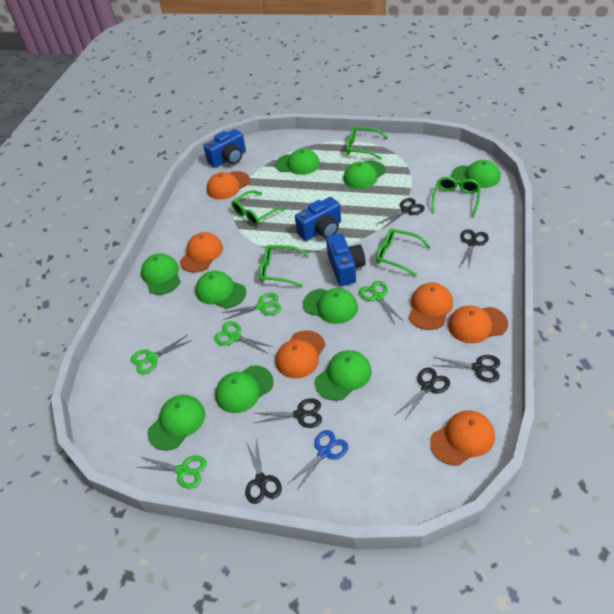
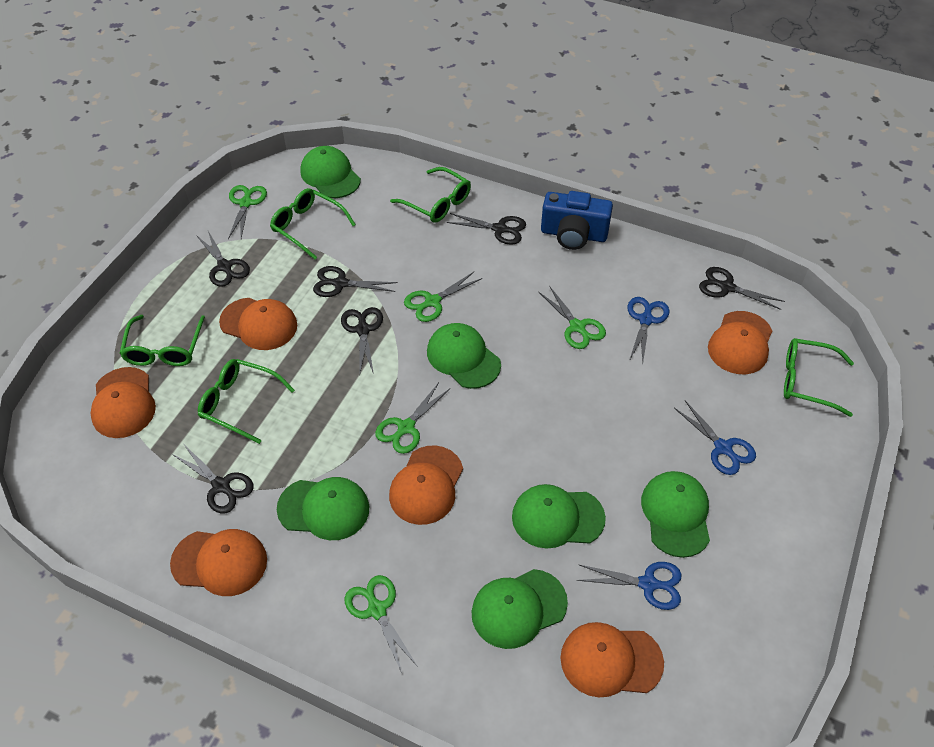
blue camera: 3 -> 1
blue scissors: 1 -> 3
green cap: 9 -> 6

